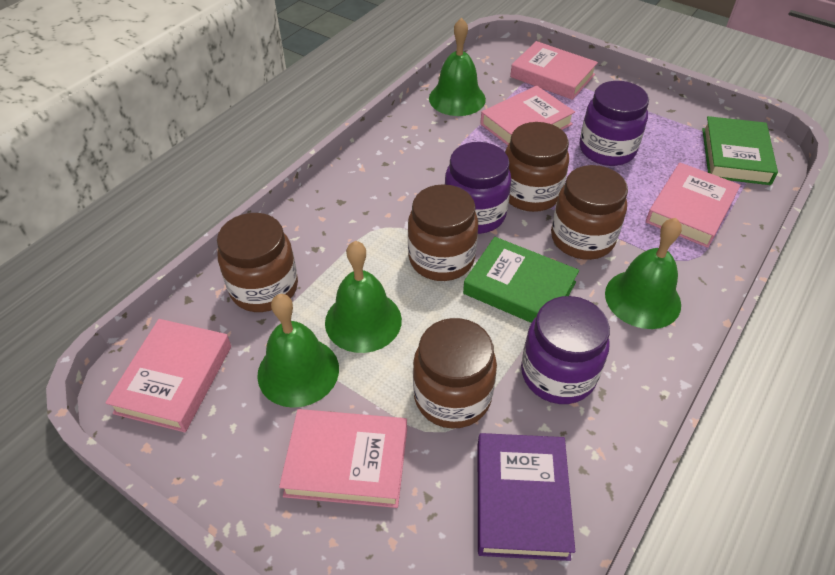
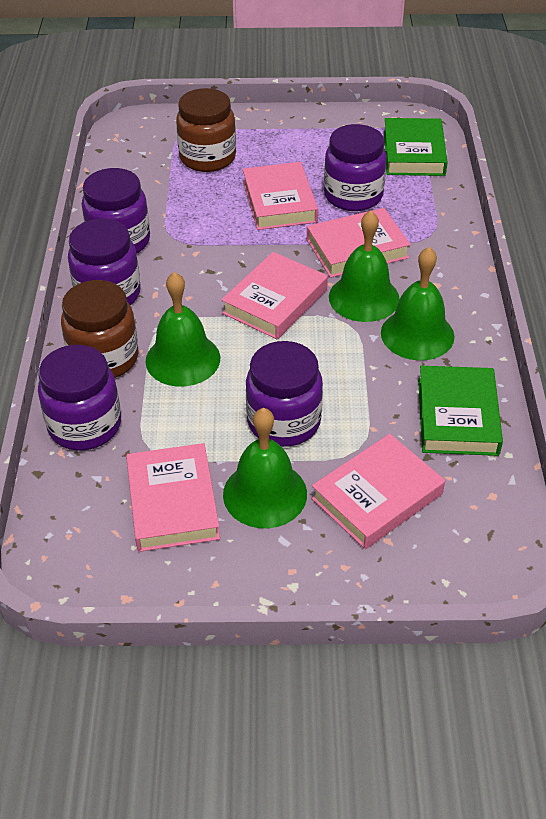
brown jar: 5 -> 2
purple book: 1 -> 0
purple jar: 3 -> 5

